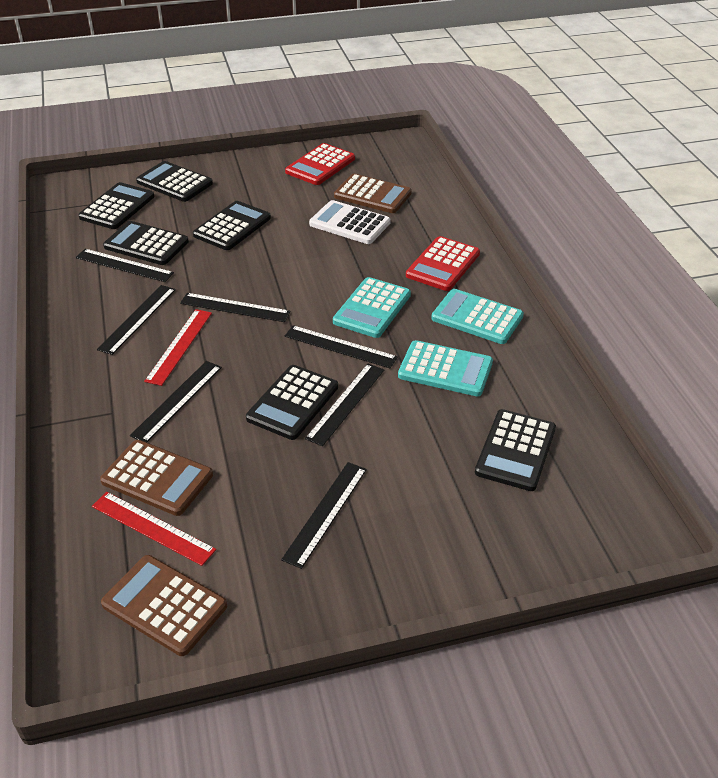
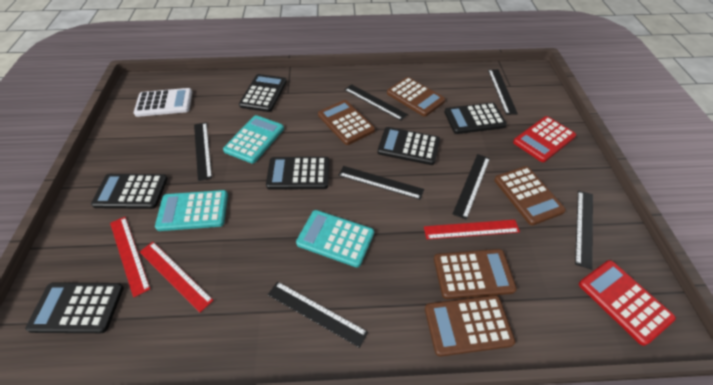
brown calculator: 3 -> 5
red ruler: 2 -> 3

